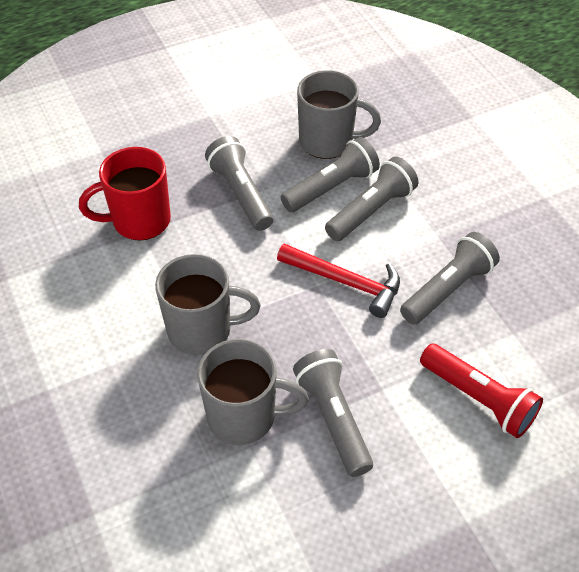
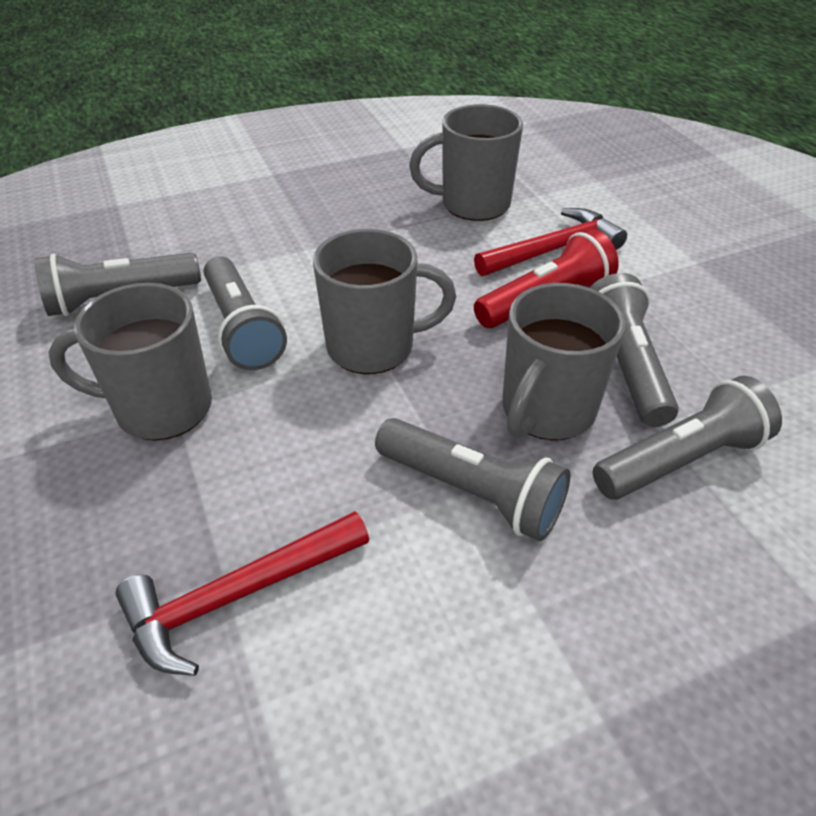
grey mug: 3 -> 4
red hammer: 1 -> 2
red mug: 1 -> 0

